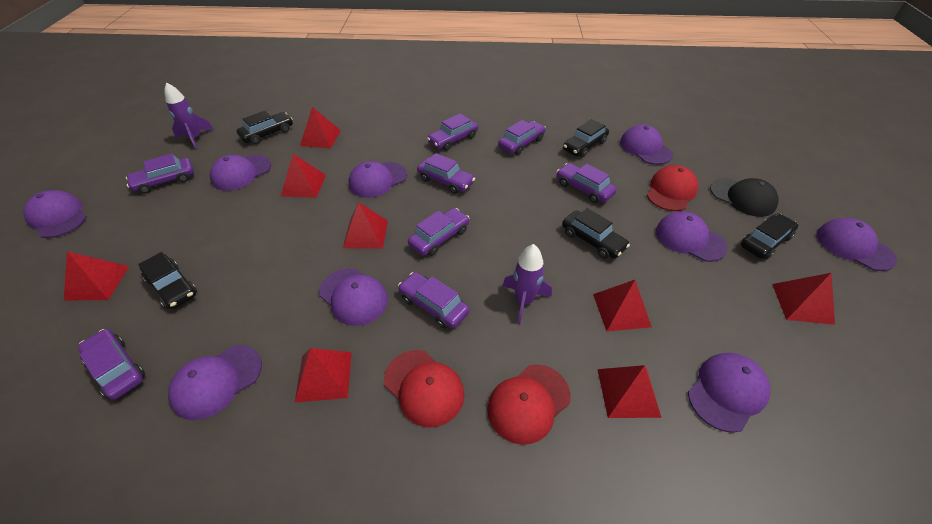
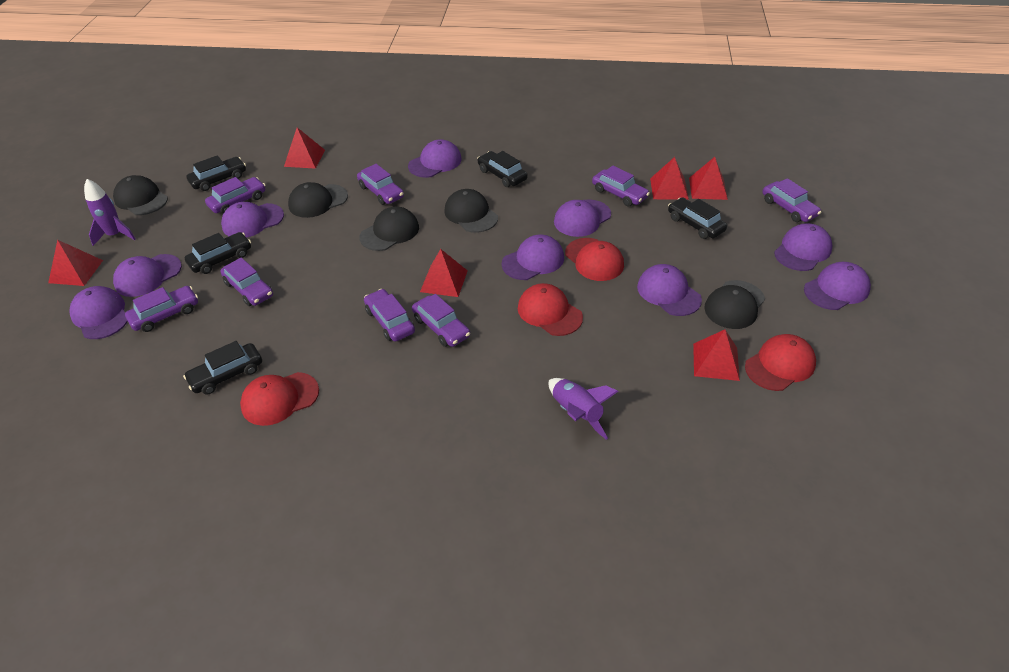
black cap: 1 -> 5
red cap: 3 -> 4
red pyramid: 8 -> 6

